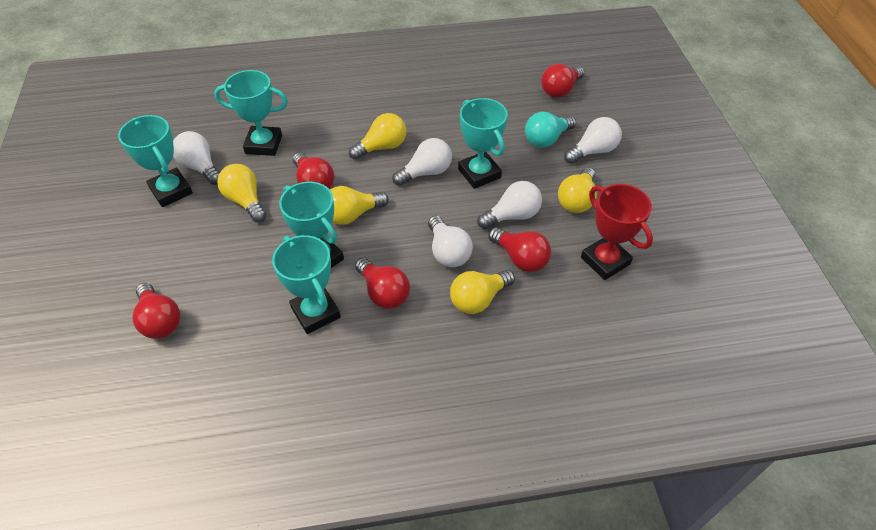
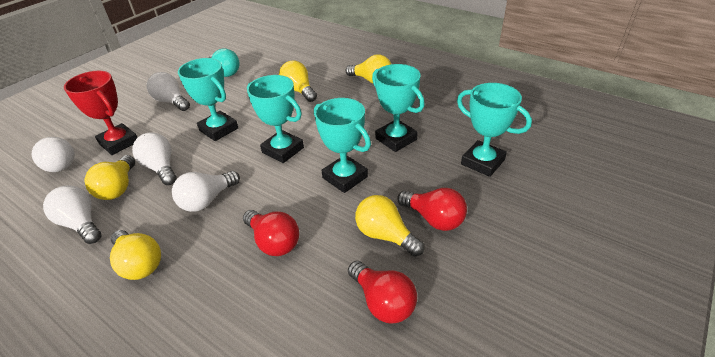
red light bulb: 5 -> 3

